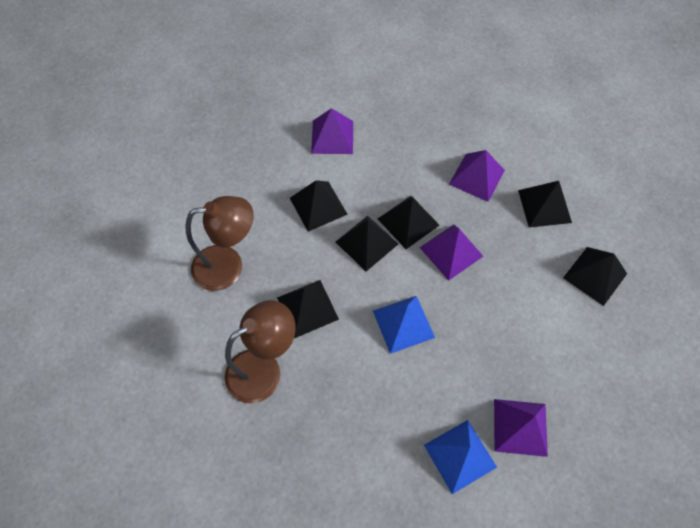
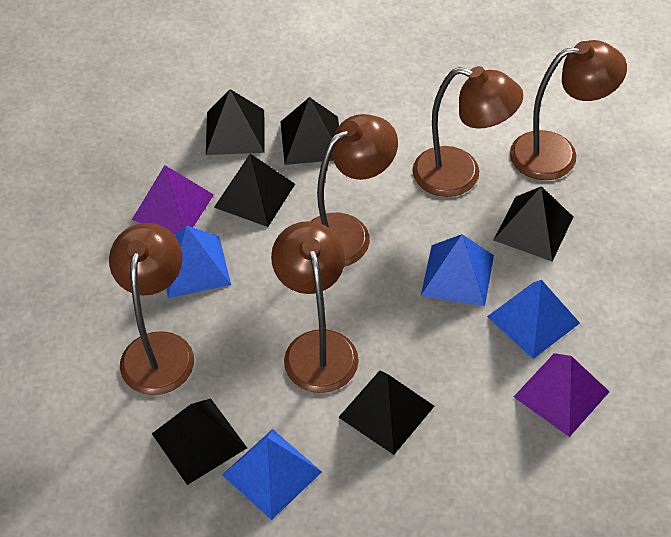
blue pyramid: 2 -> 4
brown lamp: 2 -> 5
purple pyramid: 4 -> 2

